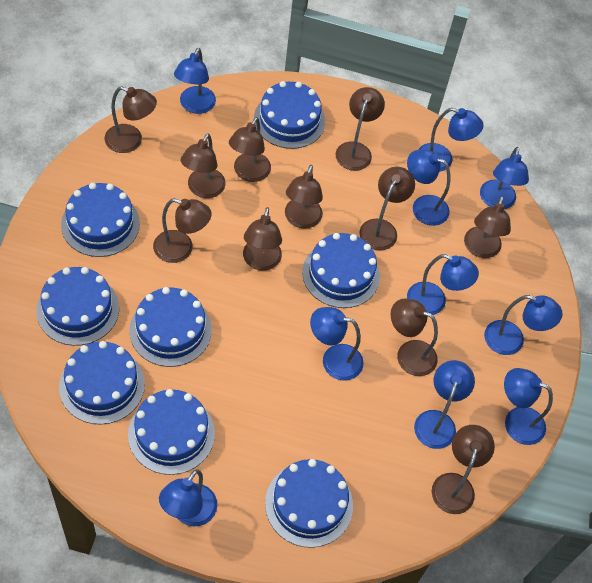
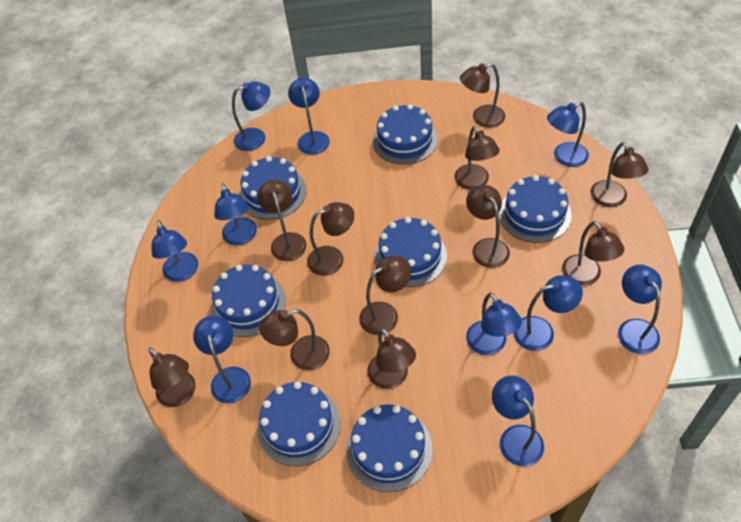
blue cake: 8 -> 7

